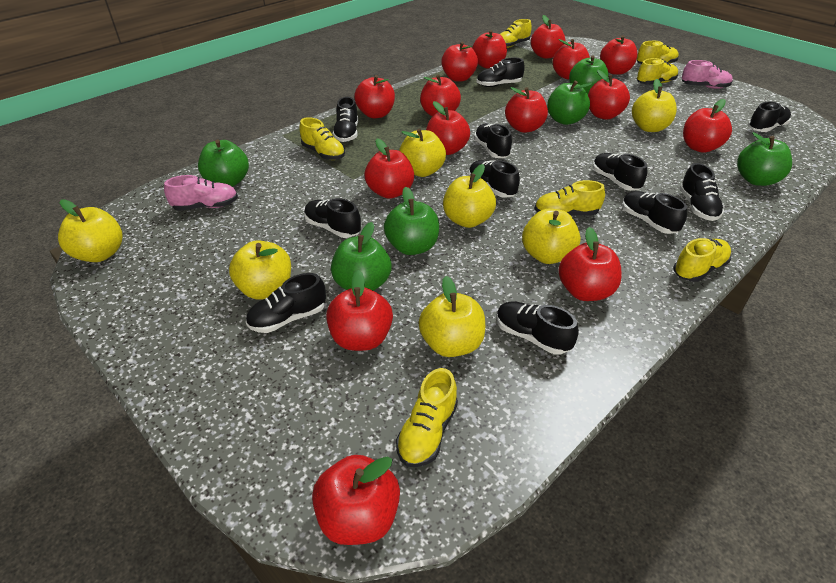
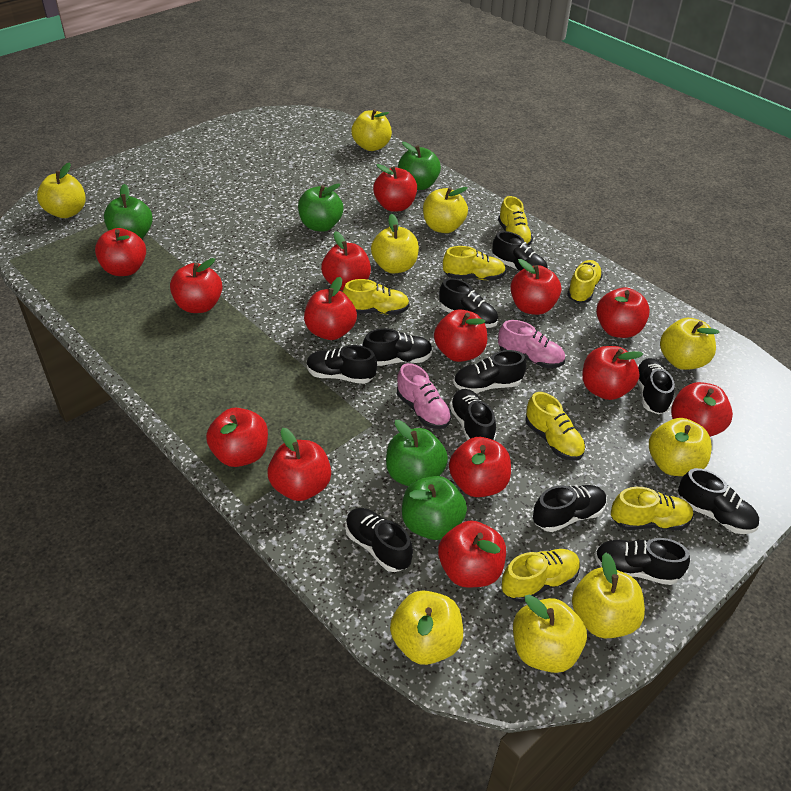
green apple: 6 -> 5
red apple: 15 -> 14
yellow apple: 7 -> 9

